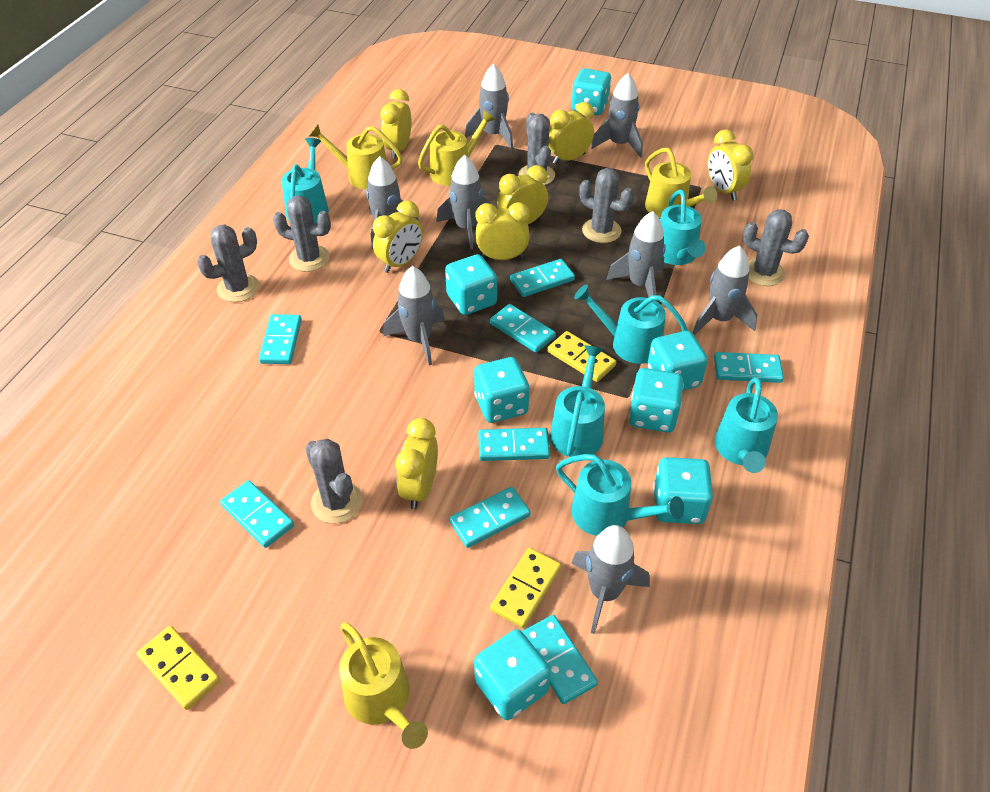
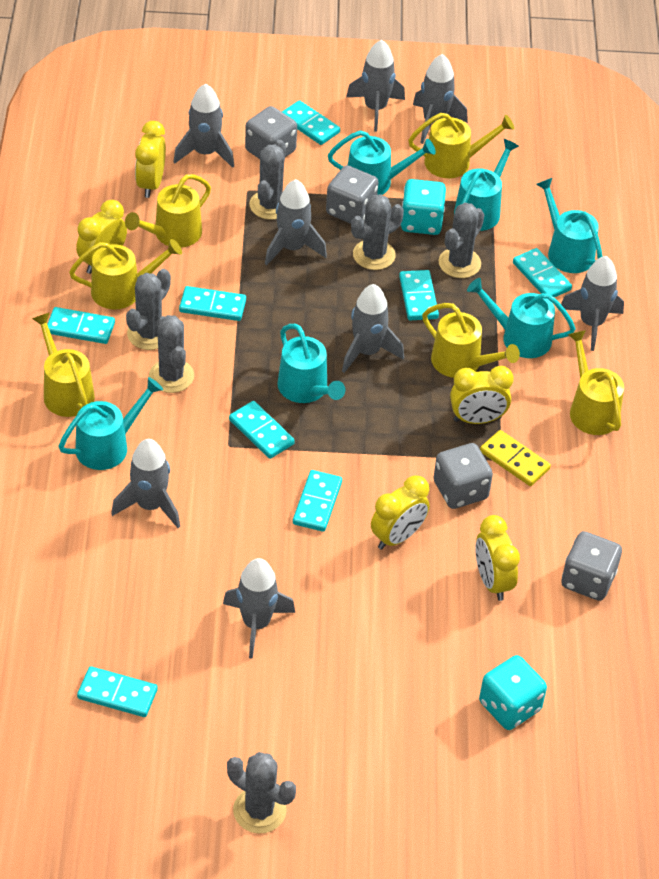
grey dice: 0 -> 4
turquoise dice: 7 -> 2
yellow clock: 7 -> 5
yellow domino: 3 -> 1
yellow watering can: 4 -> 6

